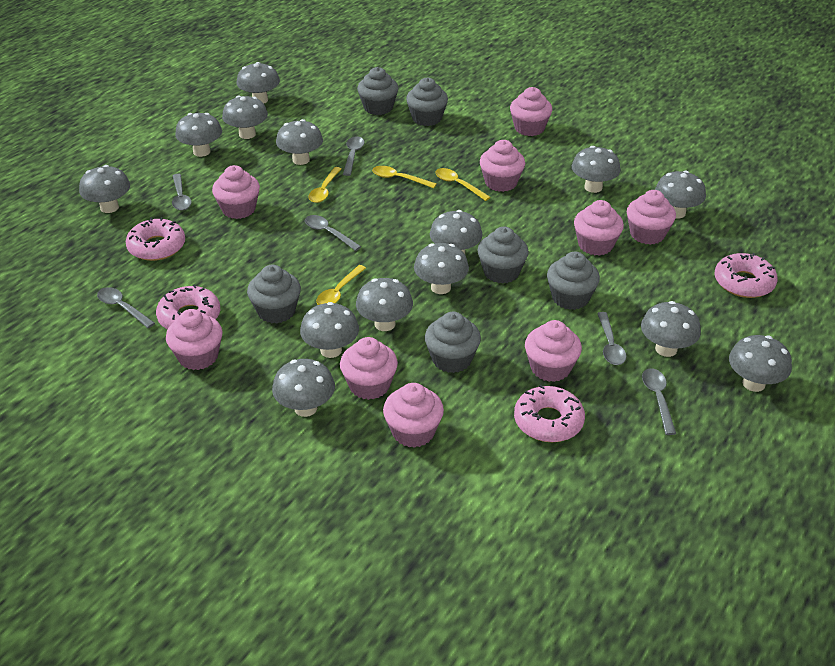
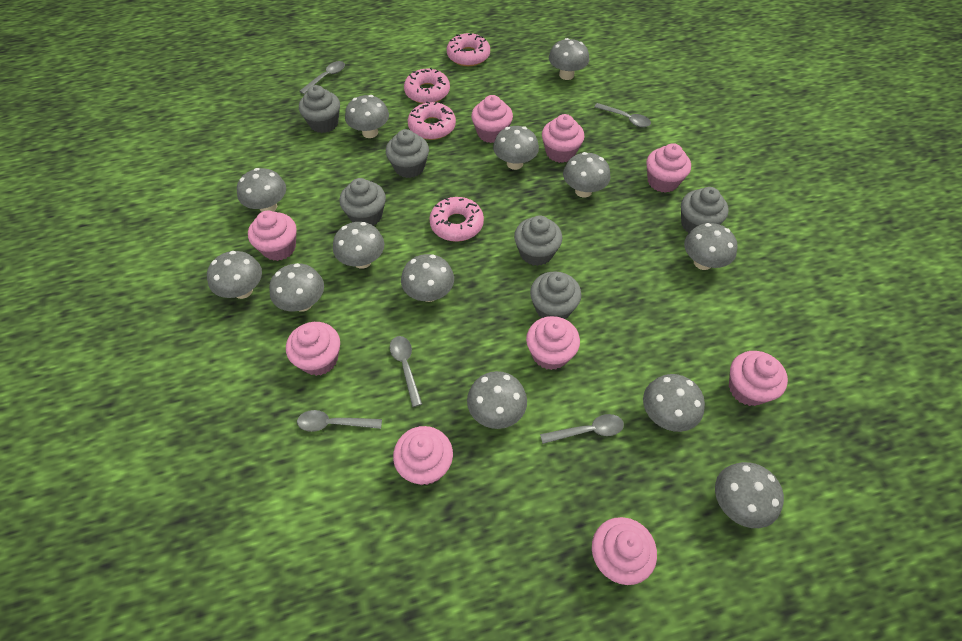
grey mushroom: 14 -> 13
grey spoon: 6 -> 5
yellow spoon: 4 -> 0

